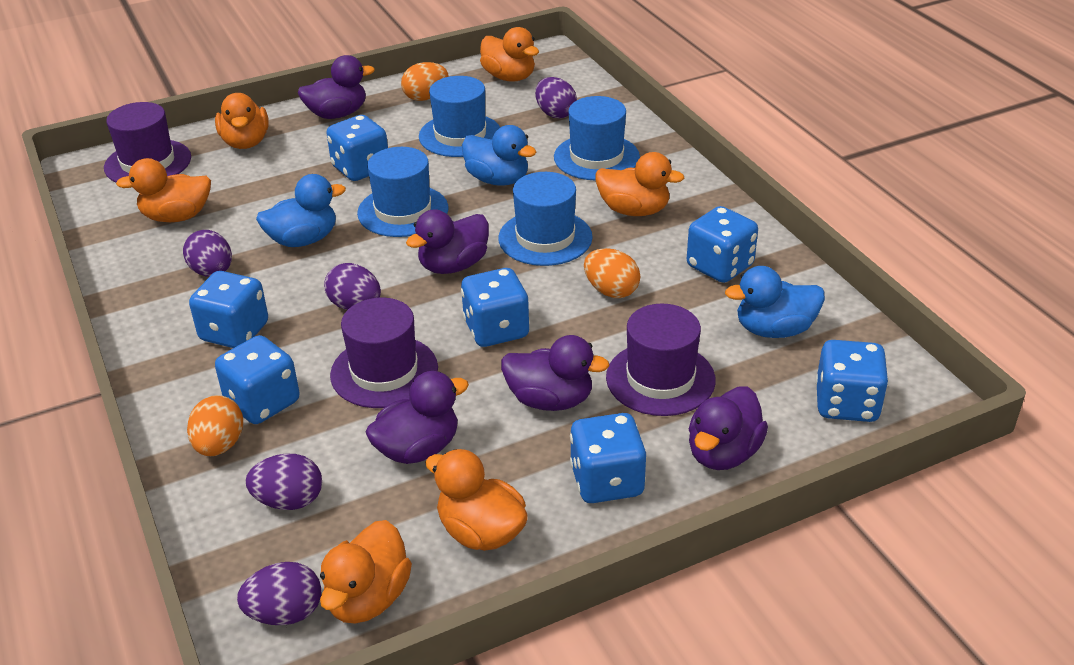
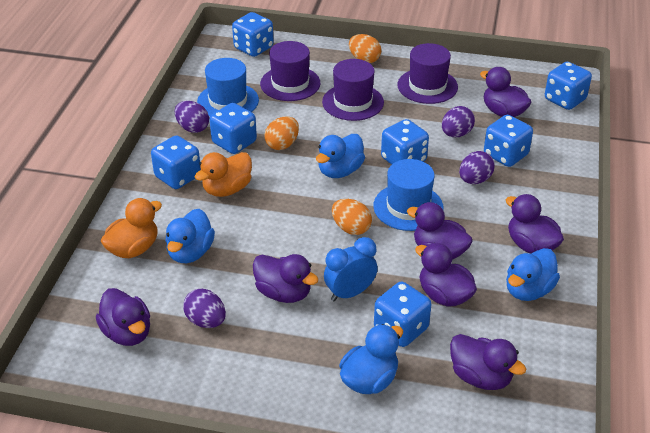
blue clock: 0 -> 1
blue duck: 3 -> 4
blue hat: 4 -> 2
orange duck: 6 -> 2
purple duck: 5 -> 7
purple egg: 5 -> 4

